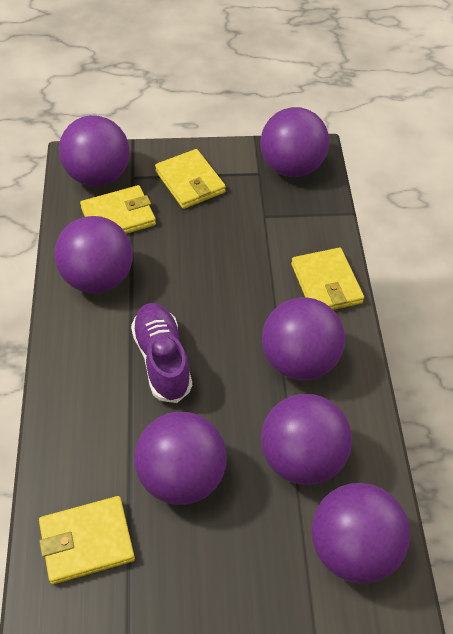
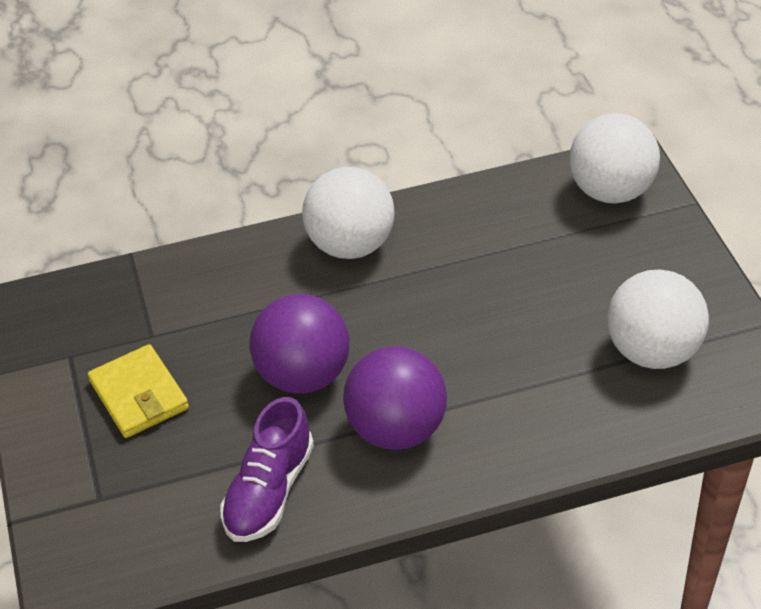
purple ball: 7 -> 2
white ball: 0 -> 3
yellow wallet: 4 -> 1

